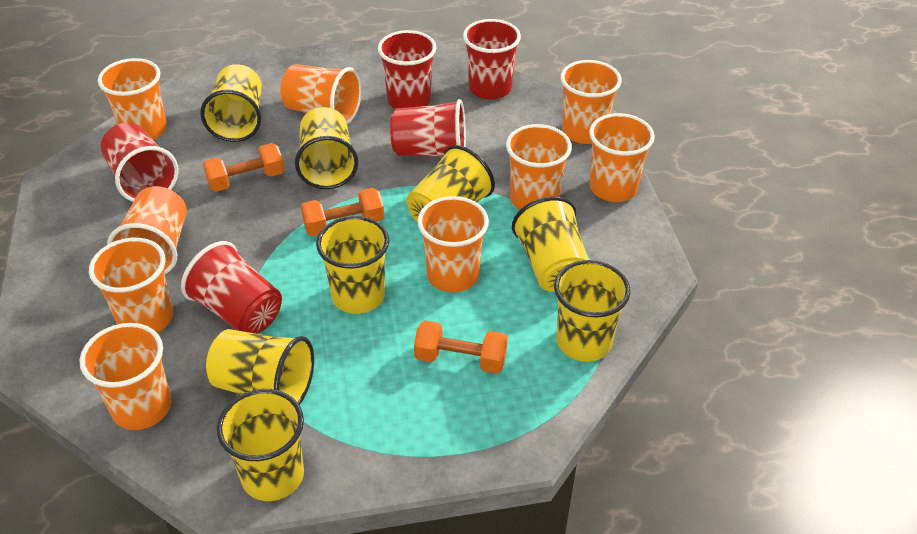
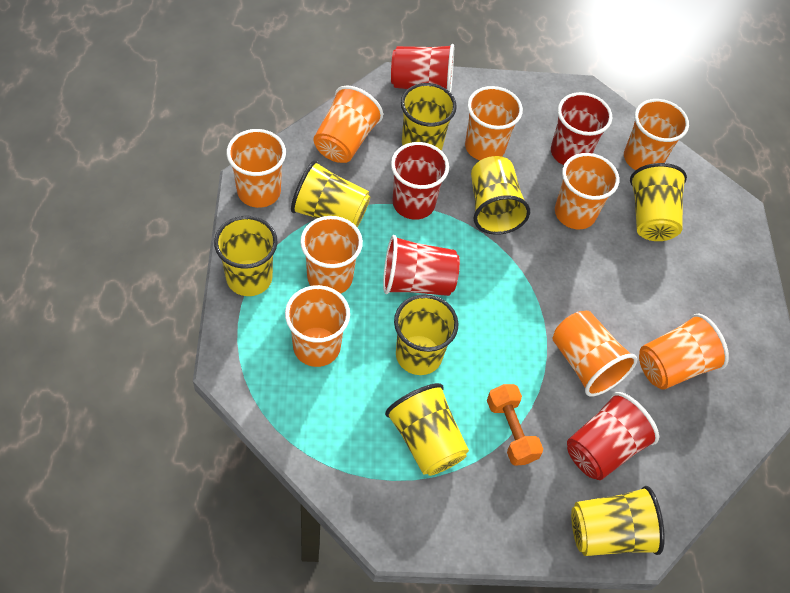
orange dumbbell: 3 -> 1

